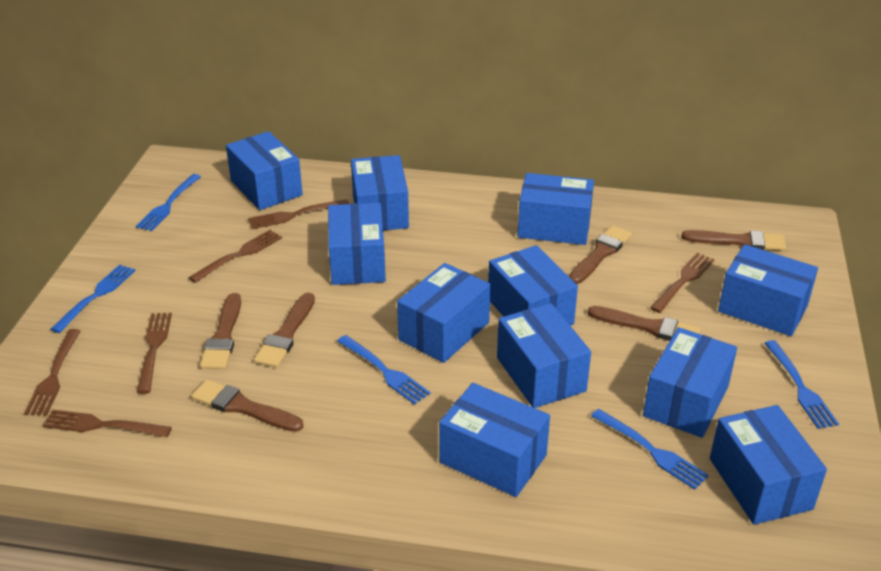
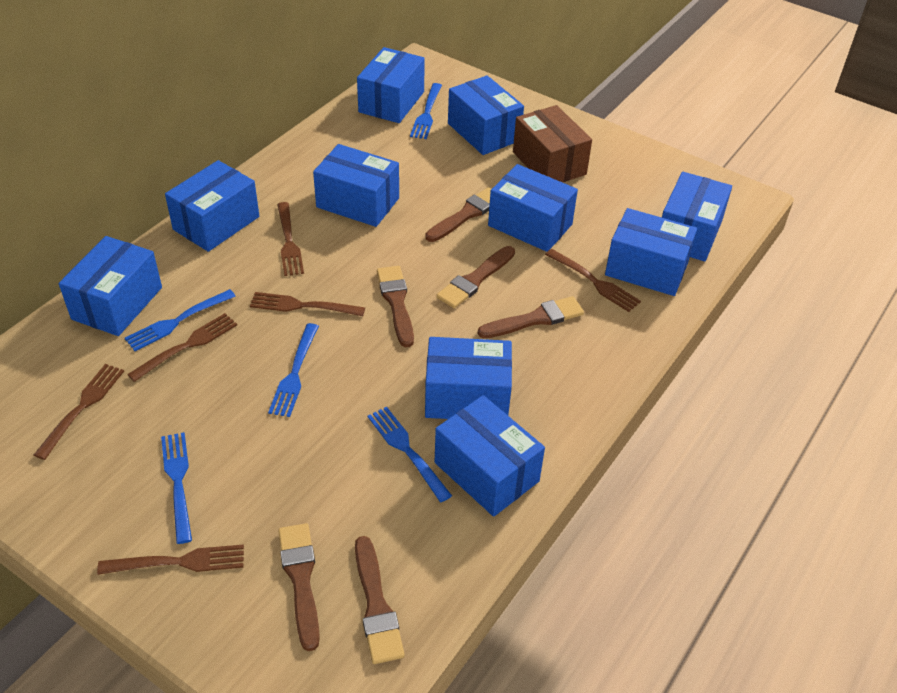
blue box: 11 -> 10
brown box: 0 -> 1

